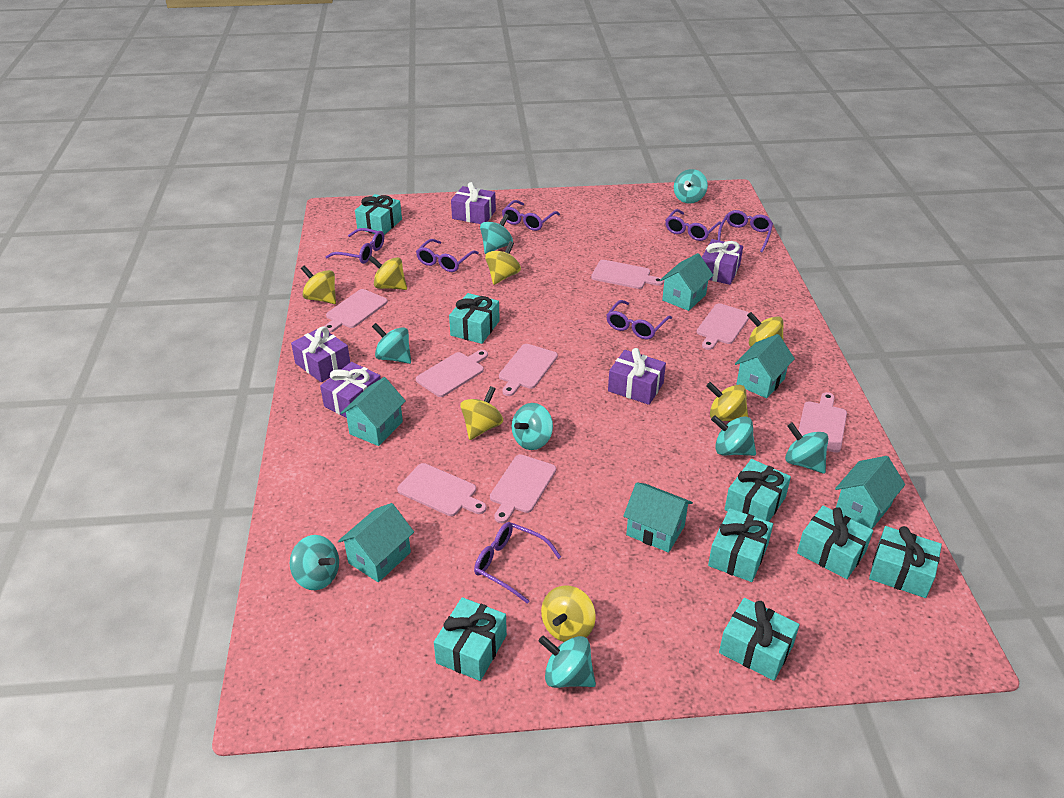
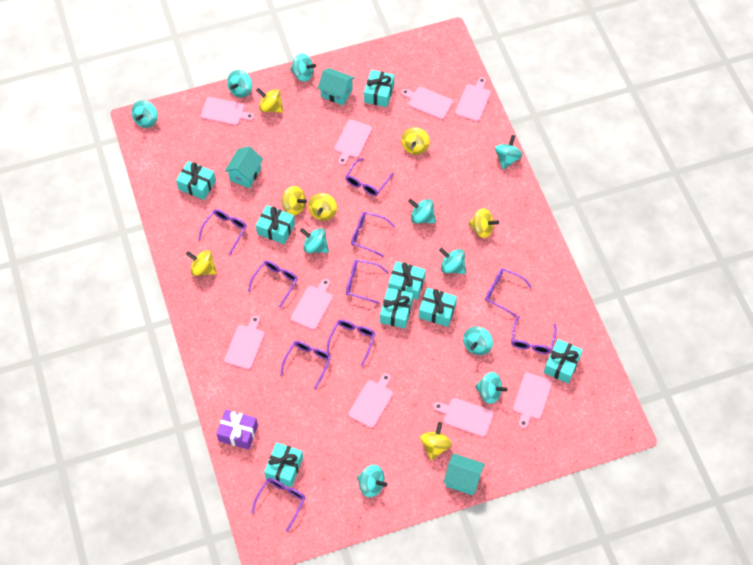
pink cutting board: 8 -> 9
purple gift: 5 -> 1
purple glasses: 7 -> 10
turquoise house: 6 -> 3
turquoise spinning top: 8 -> 10

